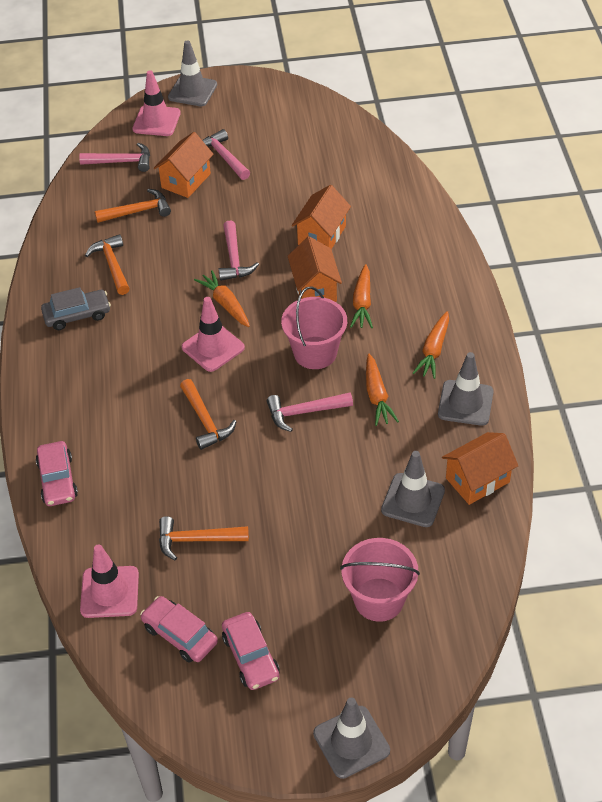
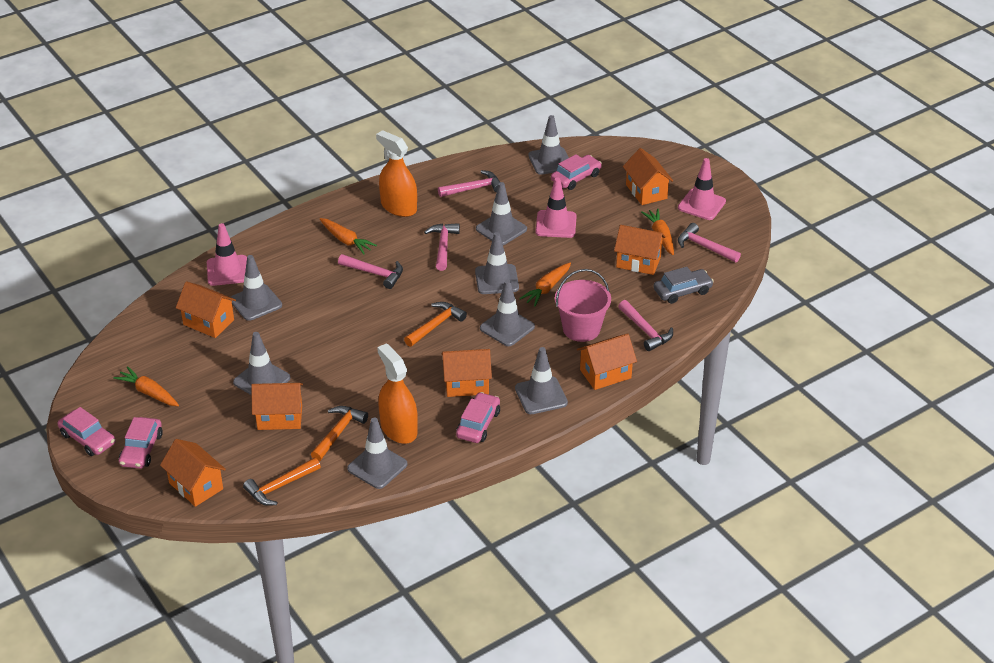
grey traffic cone: 4 -> 8
orange hammer: 4 -> 3
orange house: 4 -> 7
orange spray bottle: 0 -> 2
pink bucket: 2 -> 1
pink car: 3 -> 4
pink hammer: 4 -> 5

